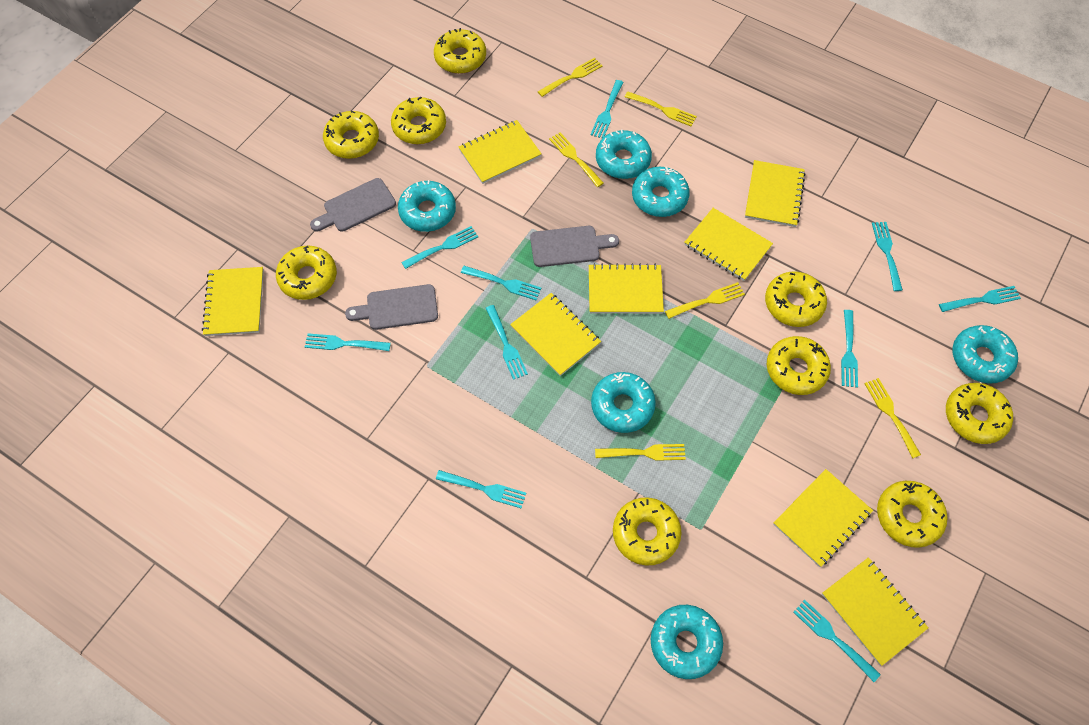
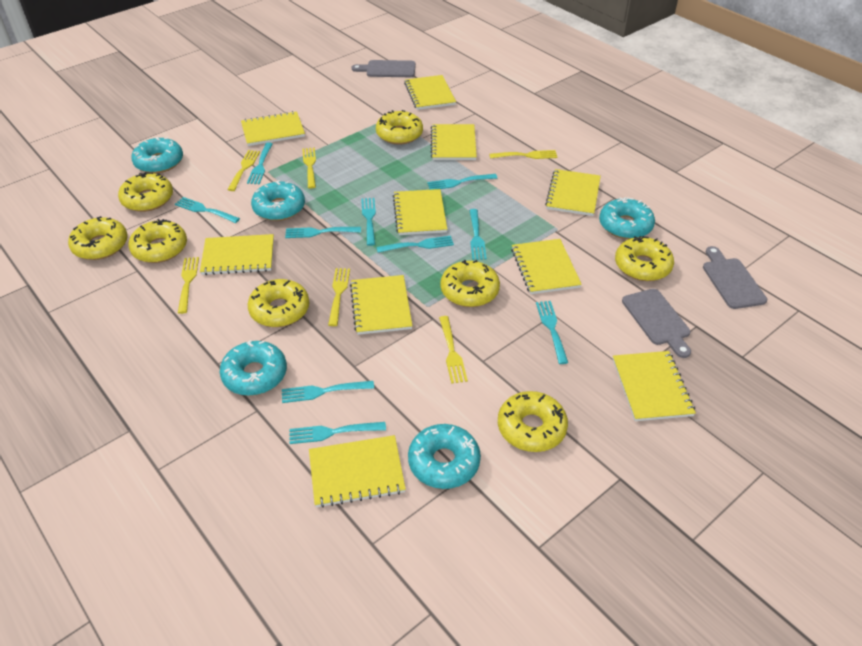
turquoise donut: 6 -> 5
yellow donut: 9 -> 8
yellow notebook: 8 -> 10

